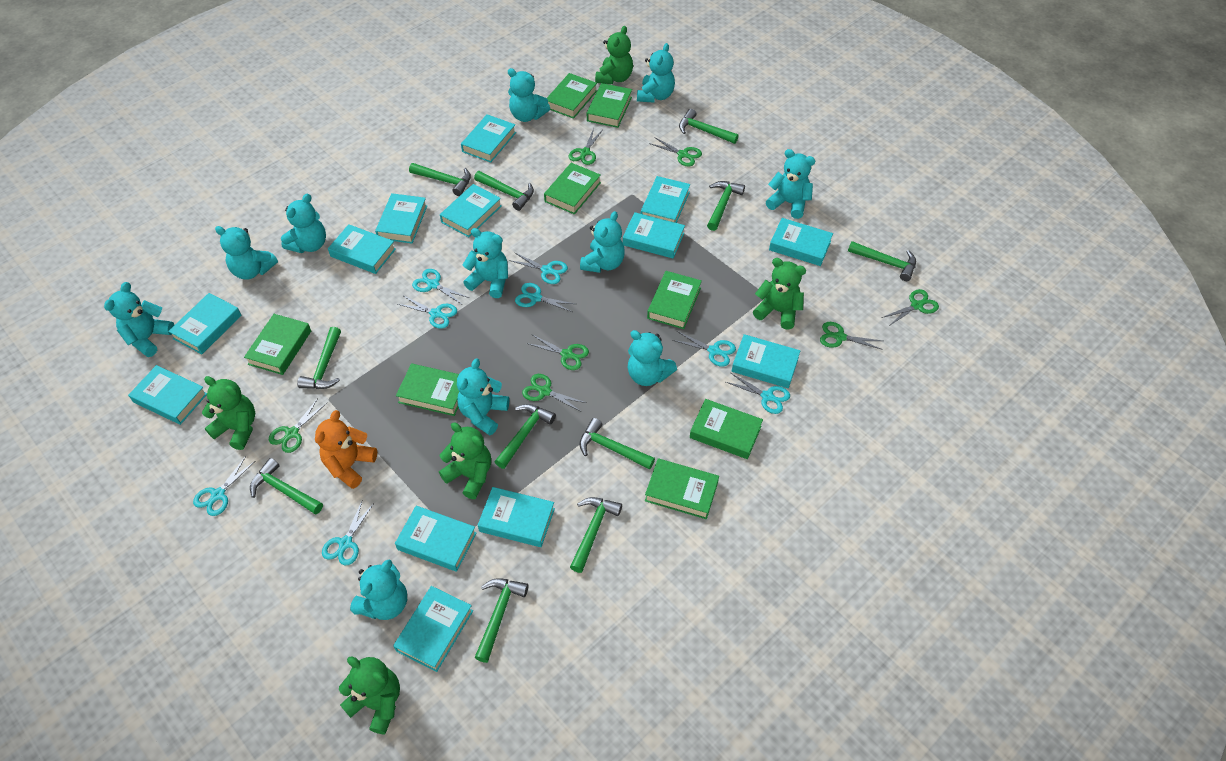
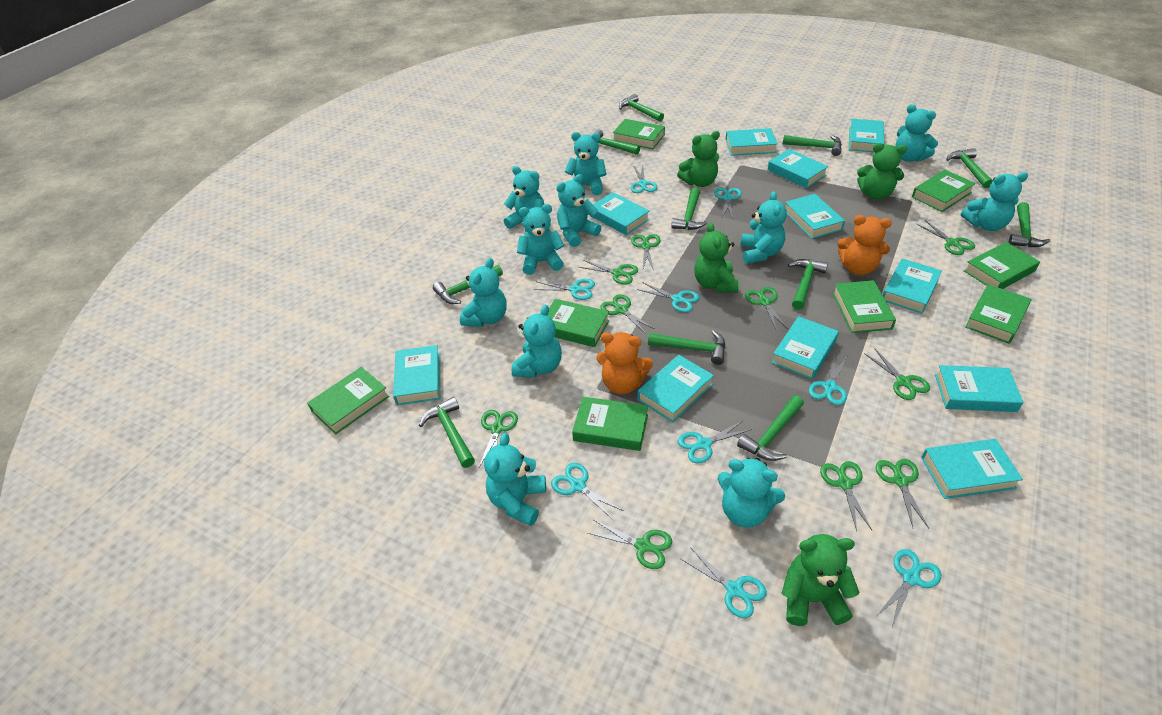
green scissors: 7 -> 10
green teddy bear: 5 -> 4
orange teddy bear: 1 -> 2
turquoise book: 13 -> 11
turquoise scissors: 8 -> 9

